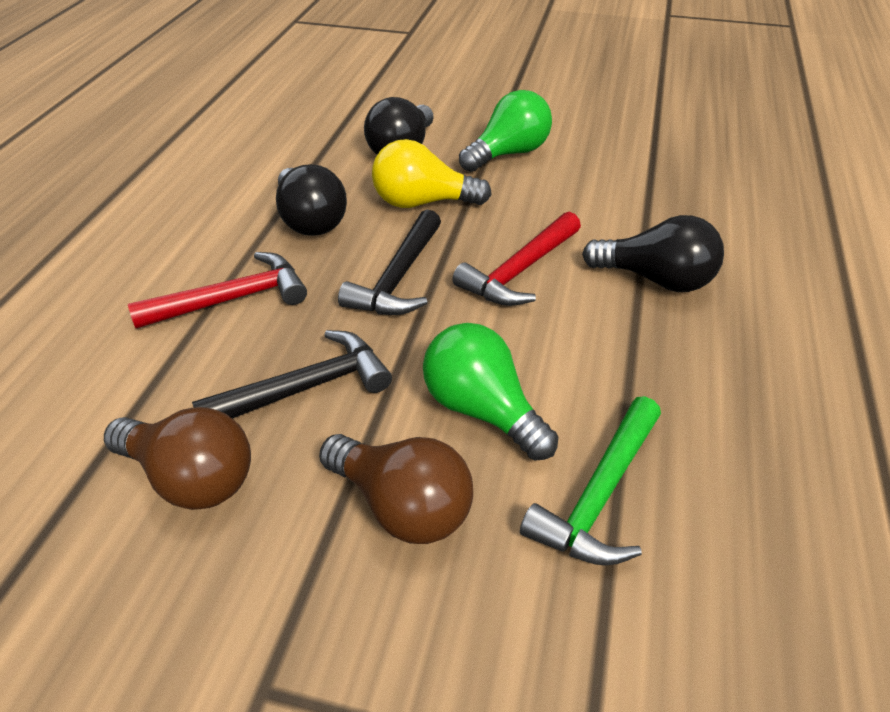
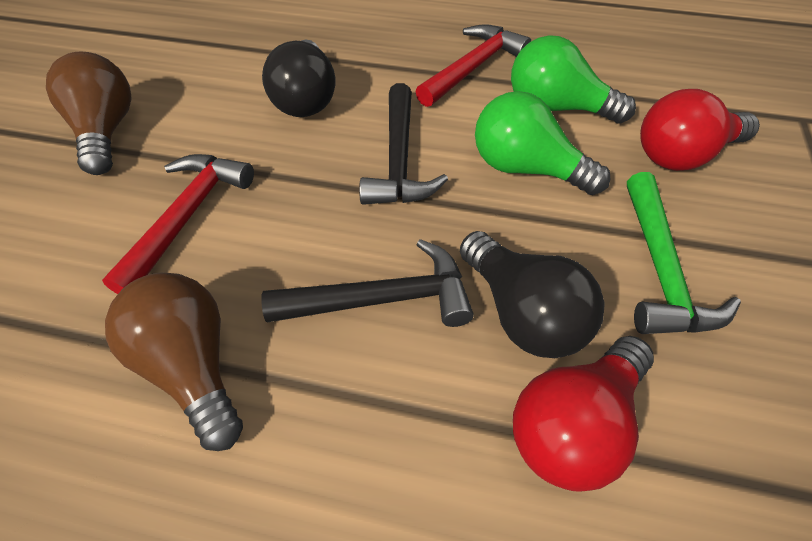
black light bulb: 3 -> 2
red light bulb: 0 -> 2
yellow light bulb: 1 -> 0

